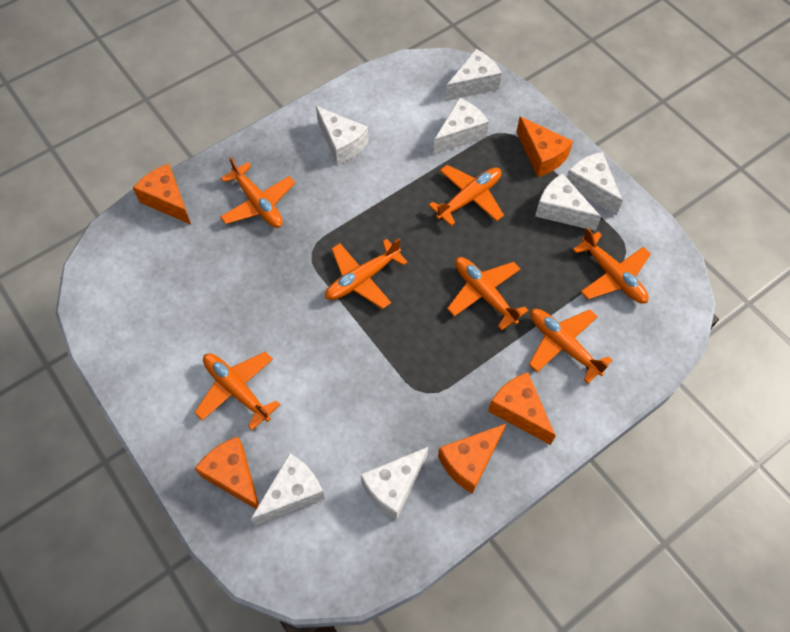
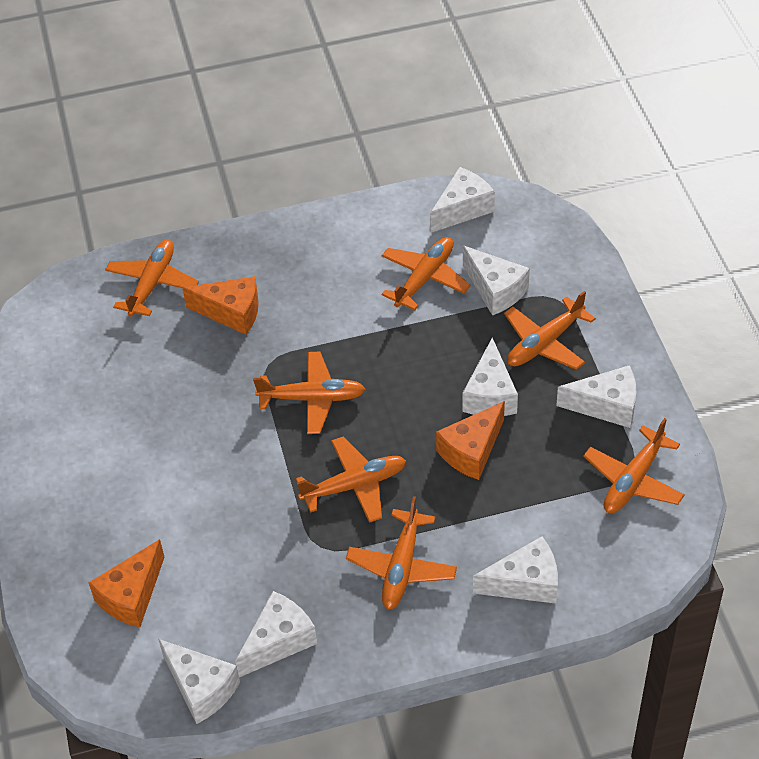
orange cheese: 5 -> 3

